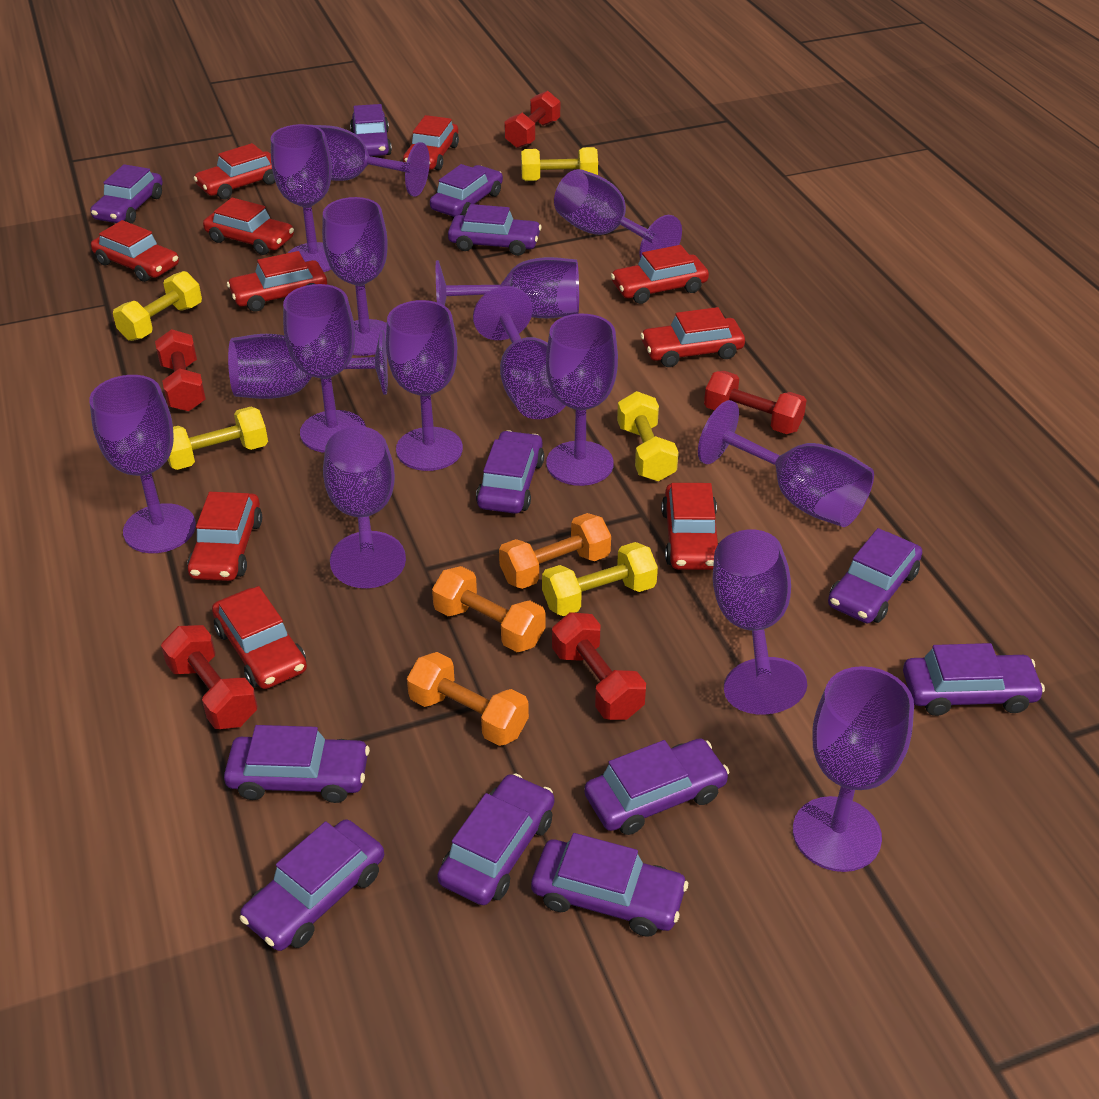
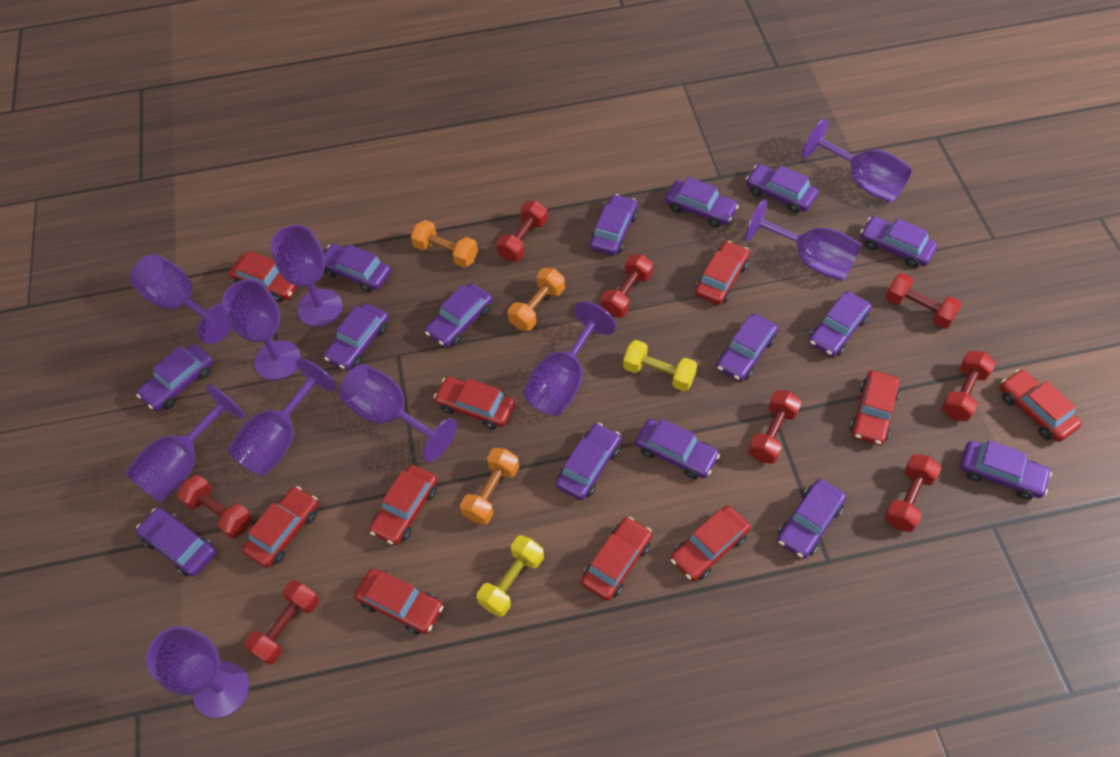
purple car: 12 -> 15
purple goblet: 15 -> 10
red dumbbell: 5 -> 8
yellow dumbbell: 5 -> 2

